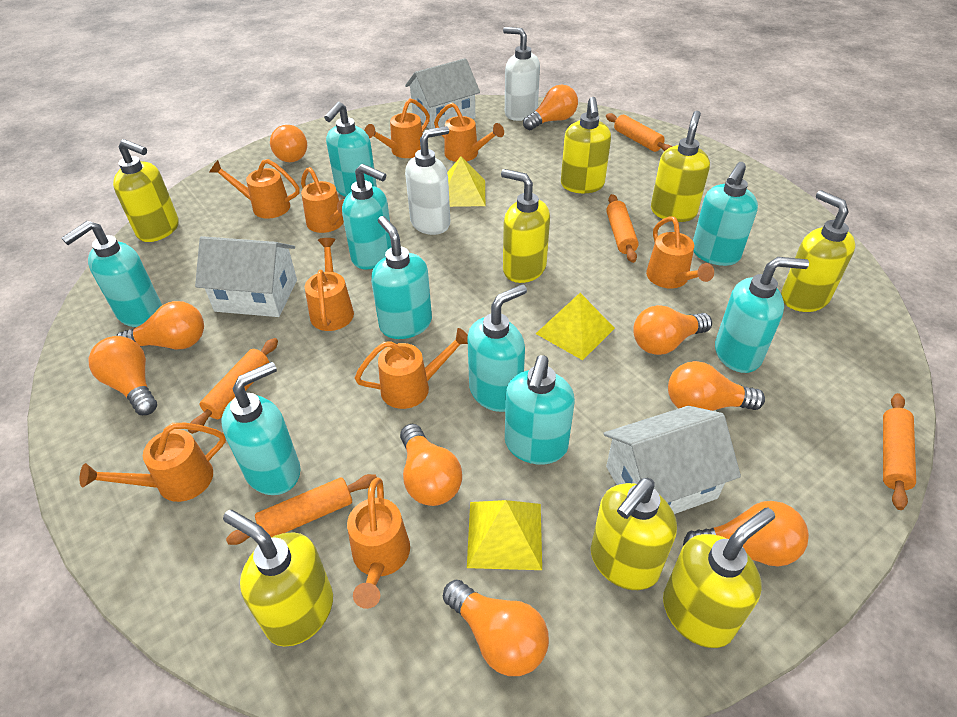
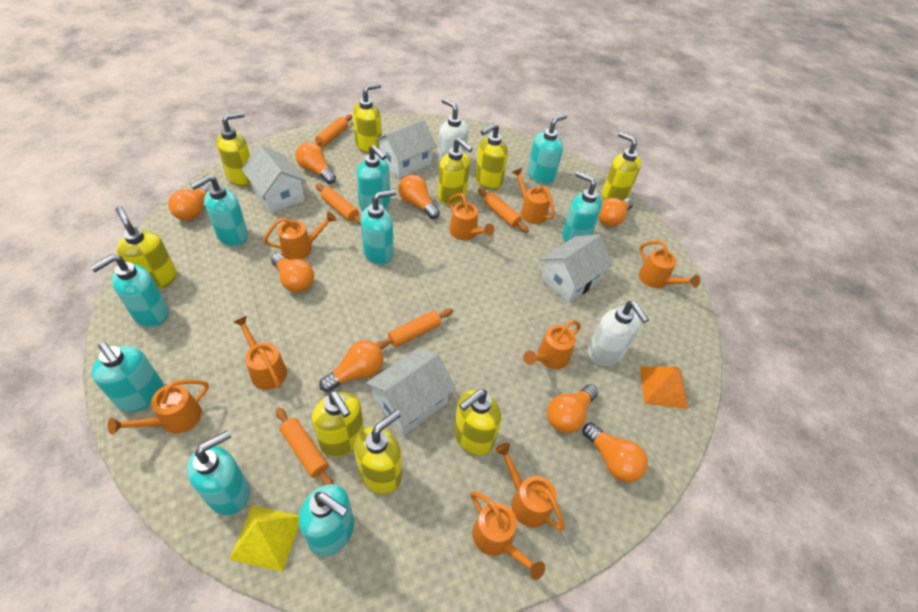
orange light bulb: 9 -> 8
orange pyramid: 0 -> 1
white house: 3 -> 4
yellow pyramid: 3 -> 1
yellow soap dispenser: 8 -> 9

